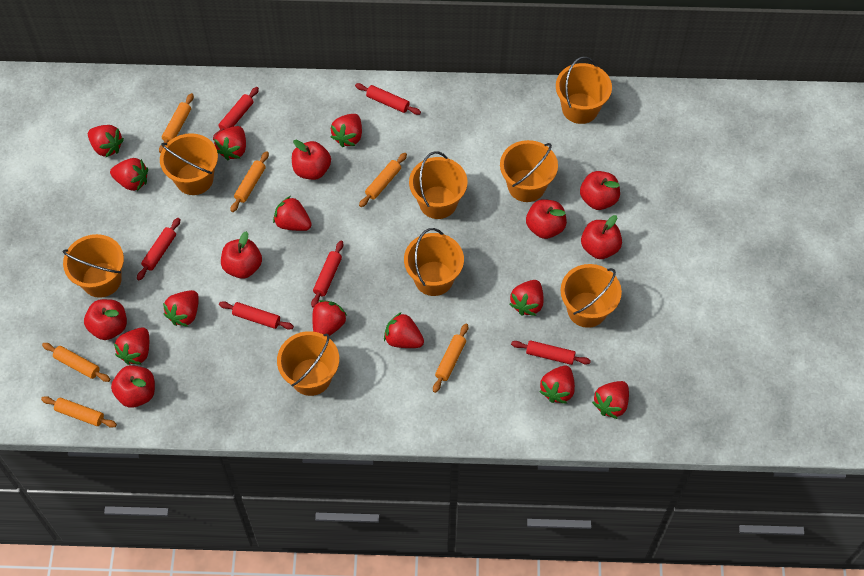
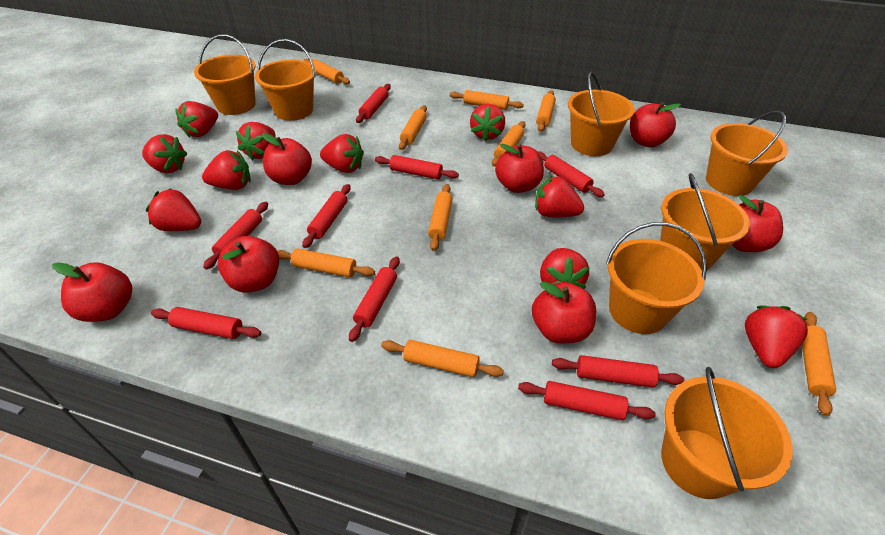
orange bucket: 8 -> 7
orange rolling pin: 6 -> 9
red rolling pin: 6 -> 9
red strawberry: 12 -> 10

